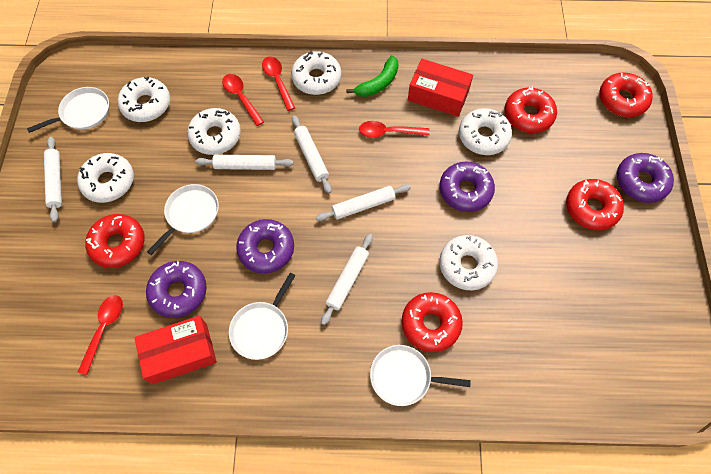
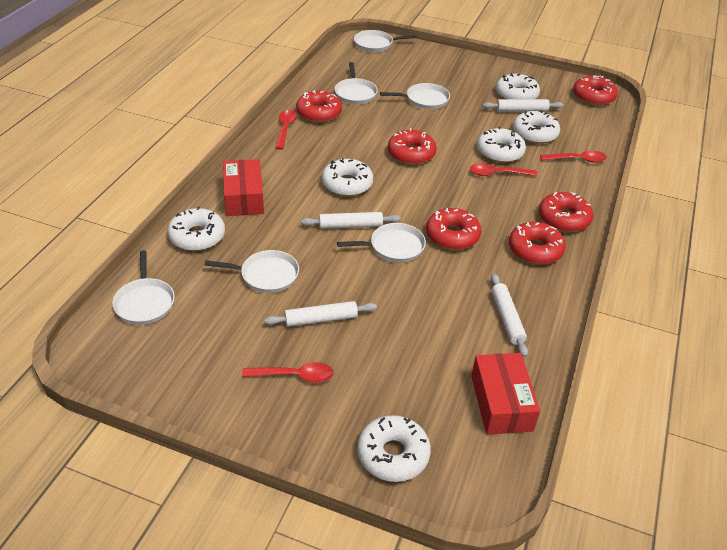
green banana: 1 -> 0
purple donut: 4 -> 0
red donut: 5 -> 6
white pan: 4 -> 6
white rolling pin: 5 -> 4

